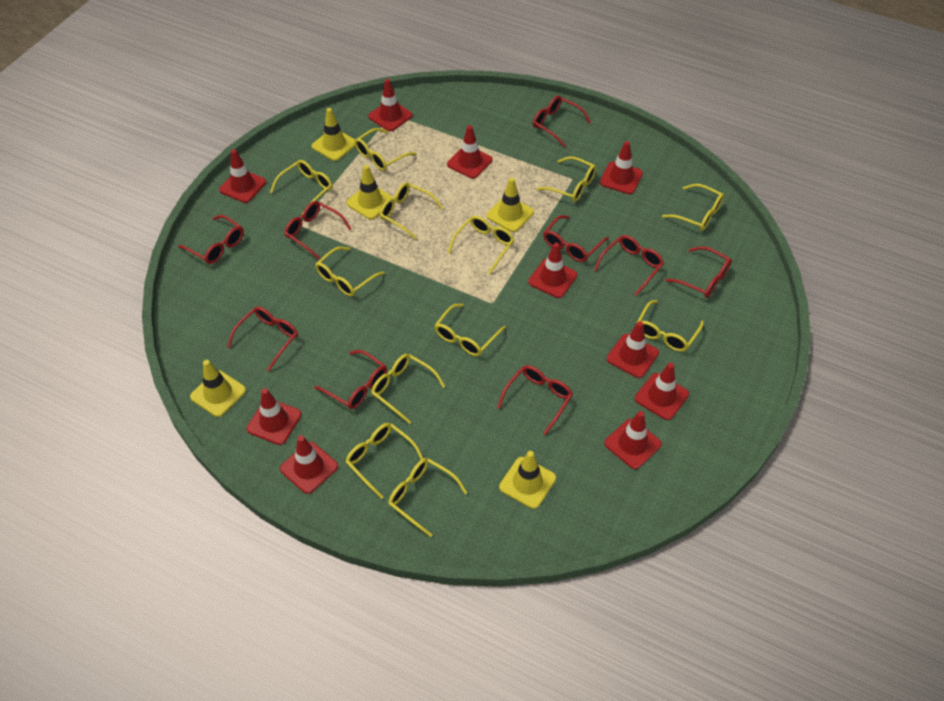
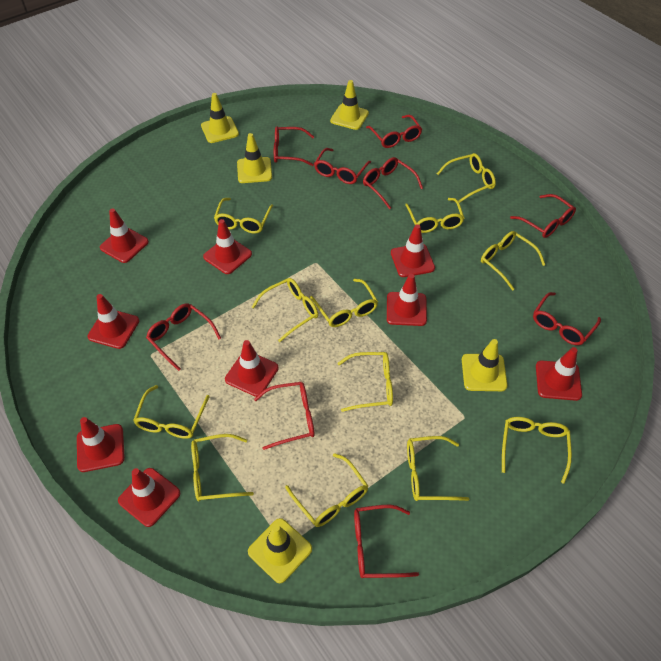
red traffic cone: 10 -> 9

